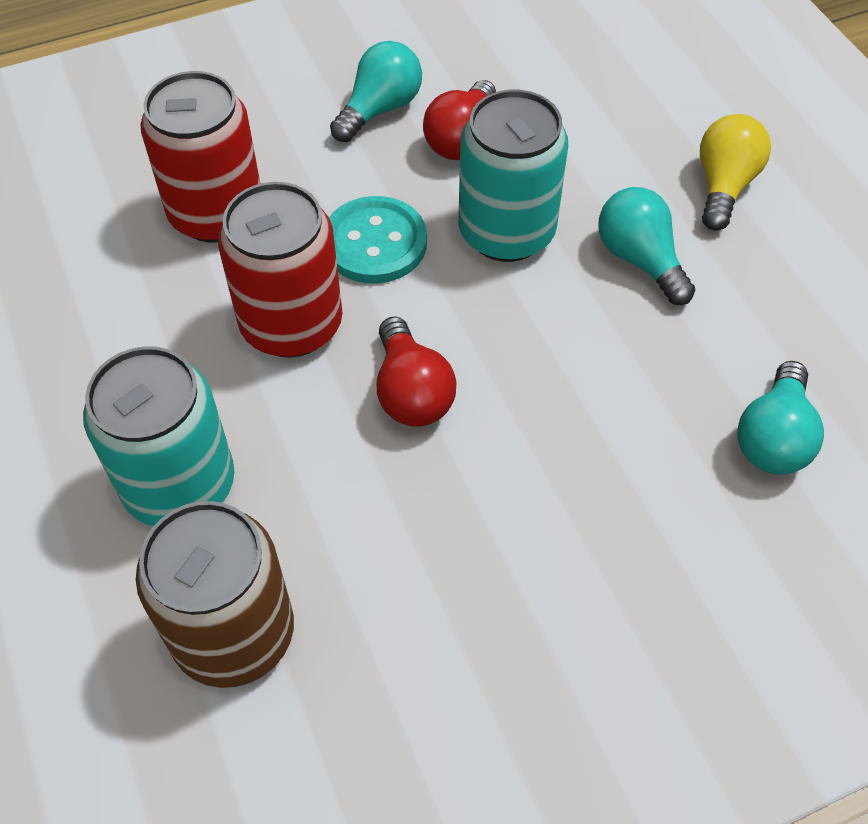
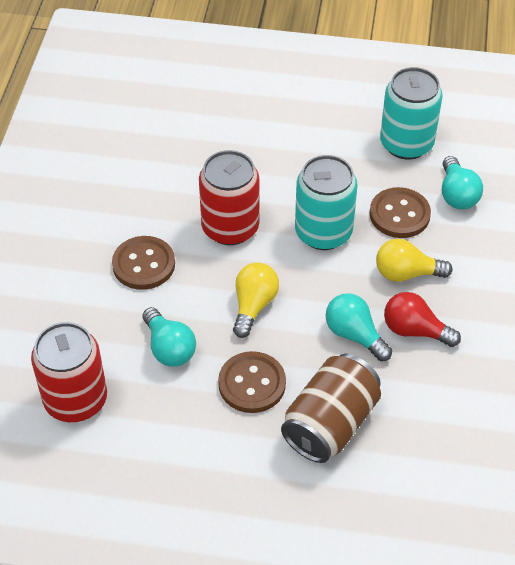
brown button: 0 -> 3
red light bulb: 2 -> 1
turquoise button: 1 -> 0
yellow light bulb: 1 -> 2

